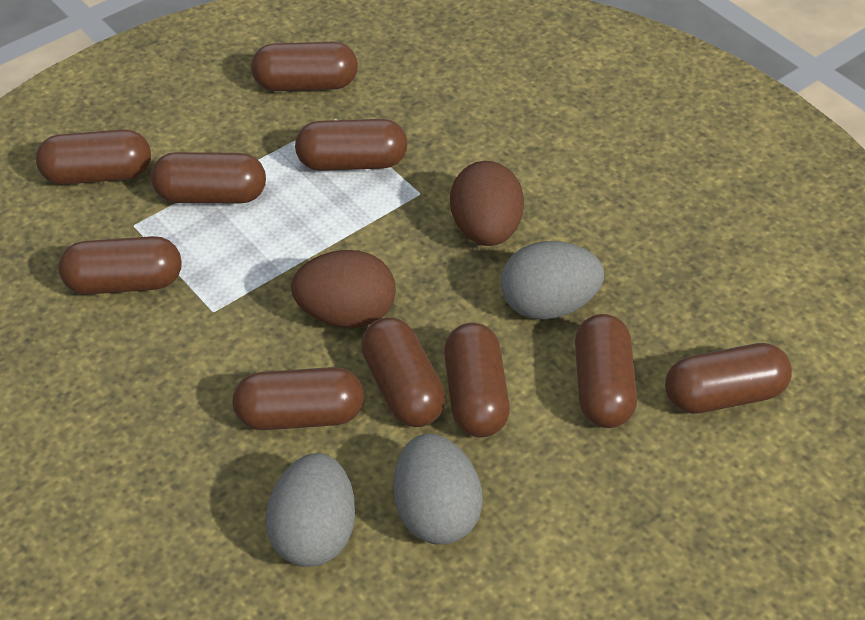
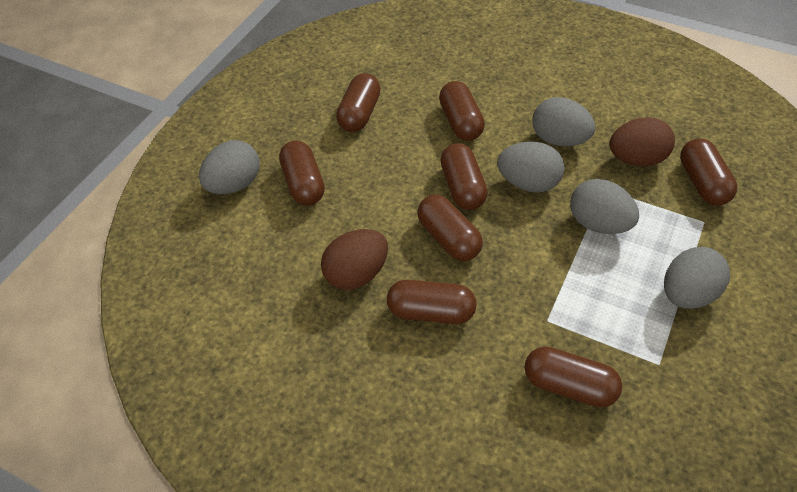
brown capsule: 10 -> 8
grey egg: 3 -> 5

